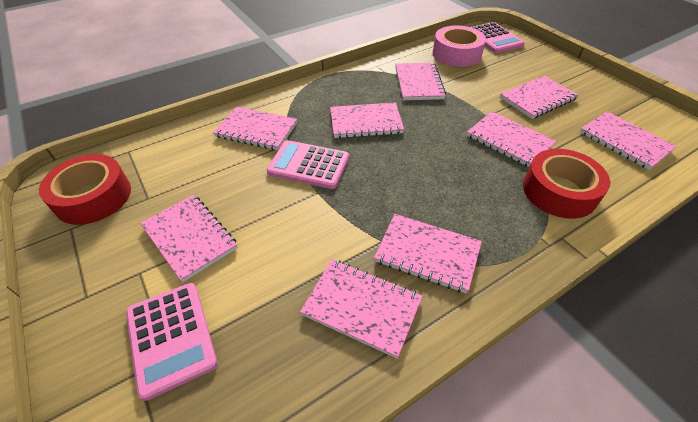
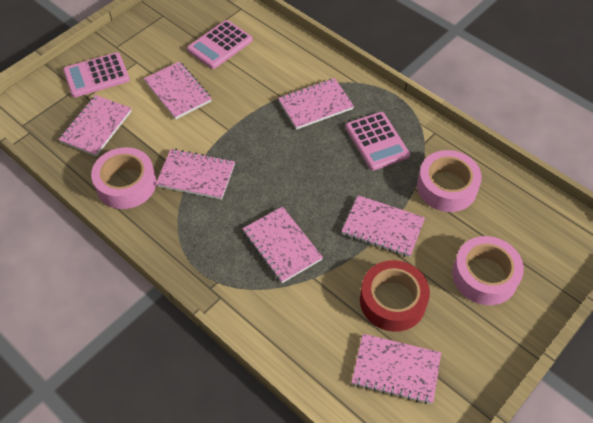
pink notebook: 9 -> 7
pink tape: 1 -> 3
red tape: 2 -> 1

